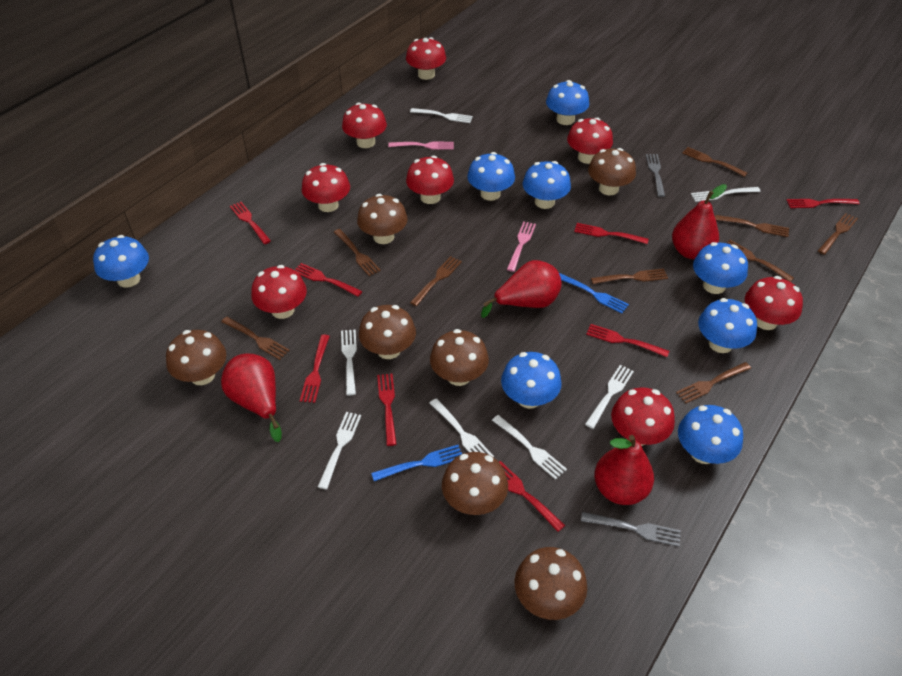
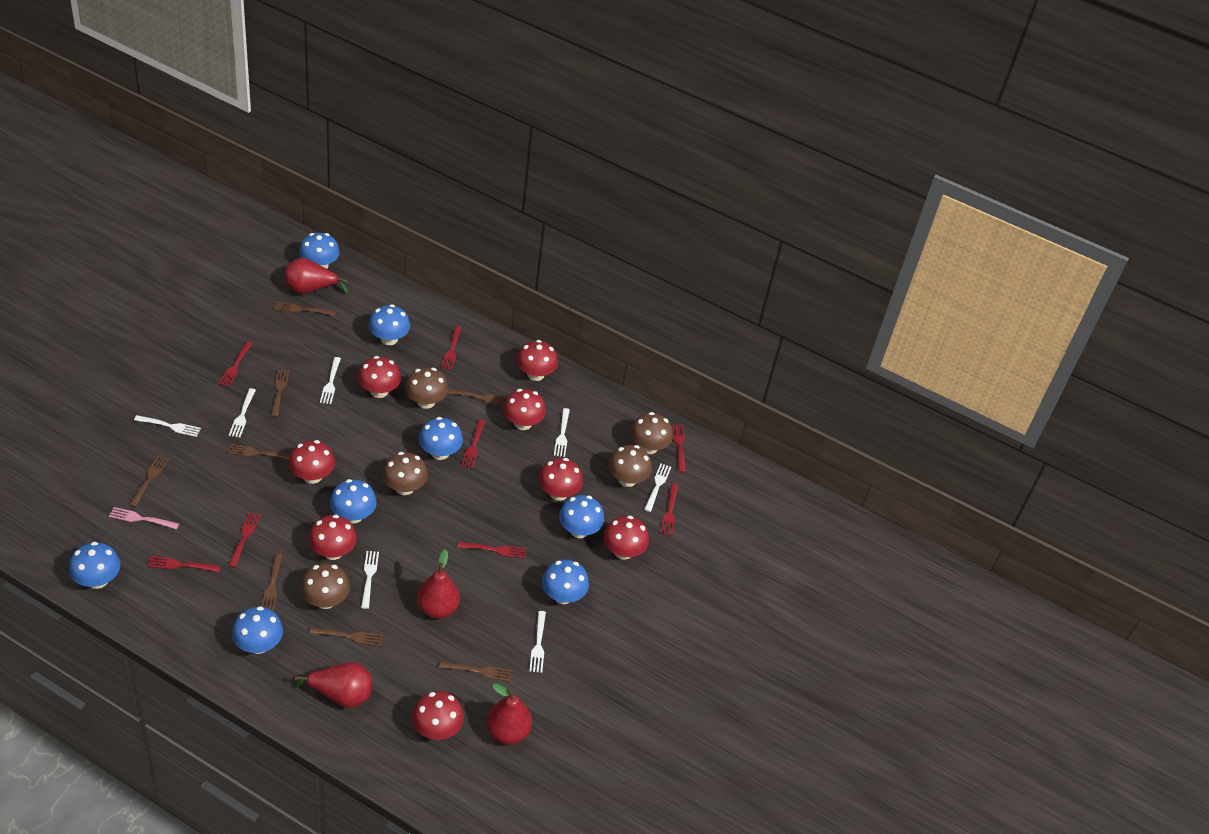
blue fork: 2 -> 0
brown fork: 9 -> 8
brown mushroom: 7 -> 5
grey fork: 2 -> 0
pink fork: 2 -> 1

